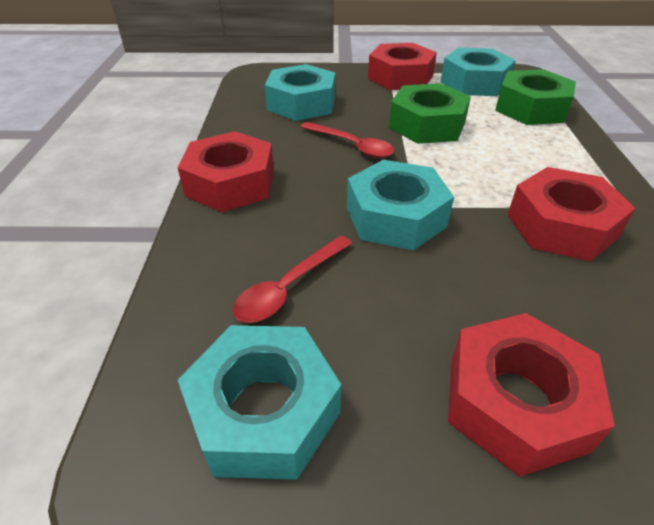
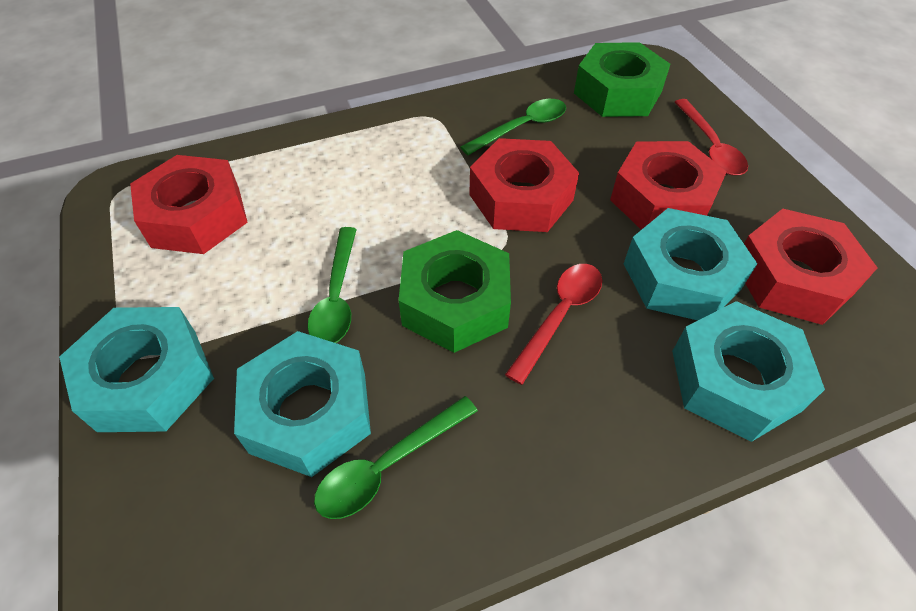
green spoon: 0 -> 3

